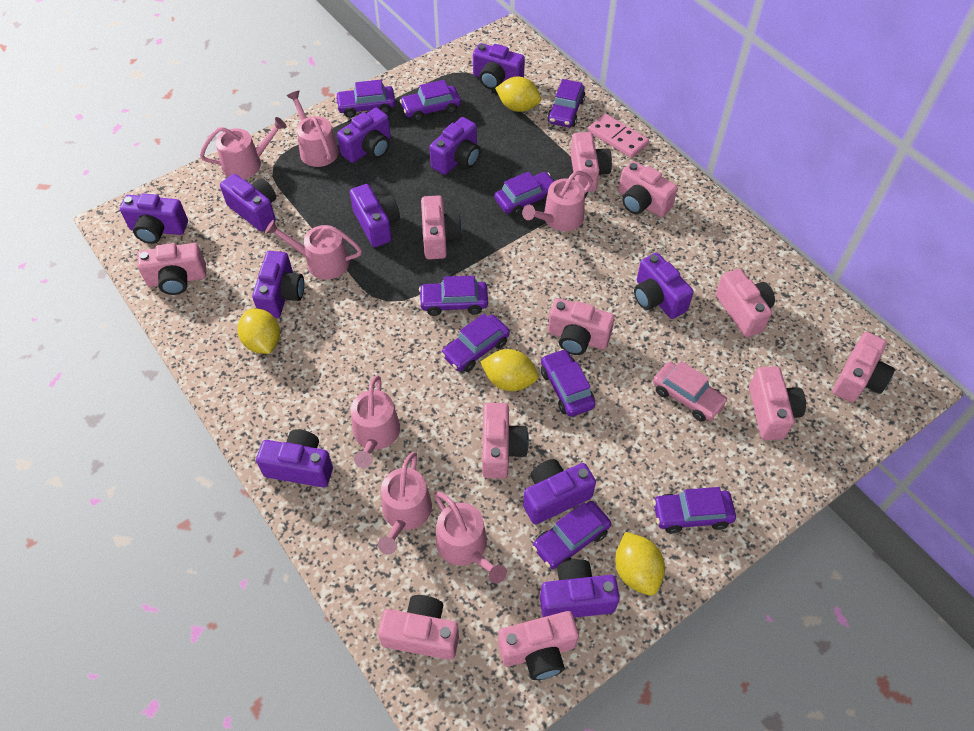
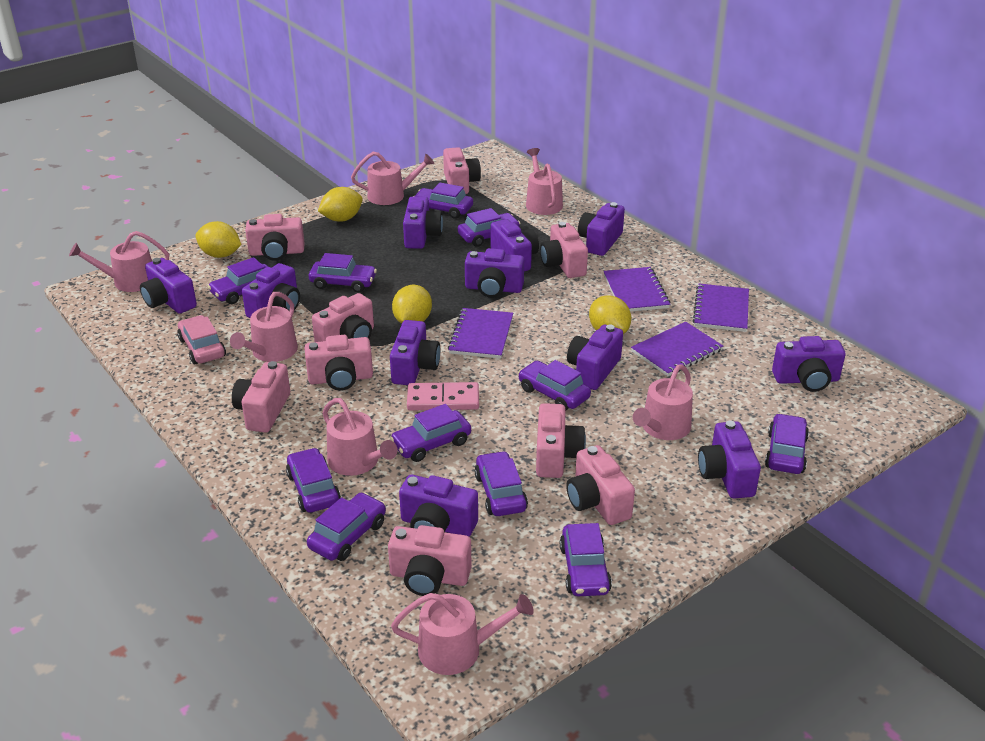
pink camera: 11 -> 9
purple car: 9 -> 11
purple notebook: 0 -> 4

